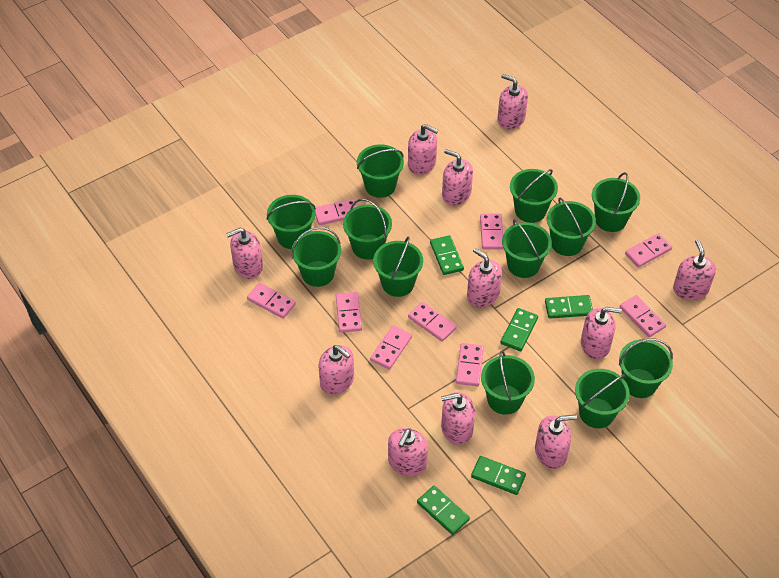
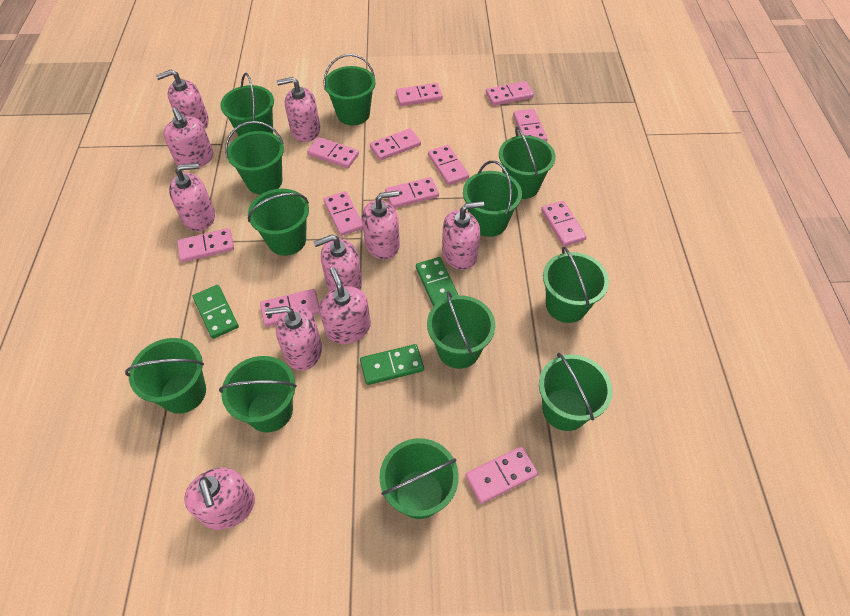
green domino: 5 -> 3
pink domino: 9 -> 12
pink soap dispenser: 11 -> 10

